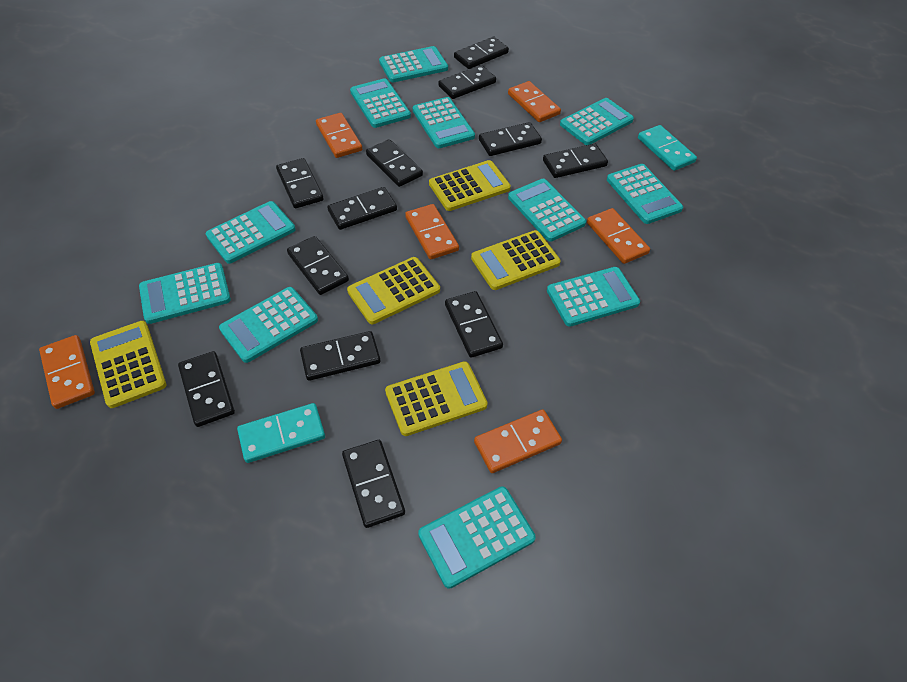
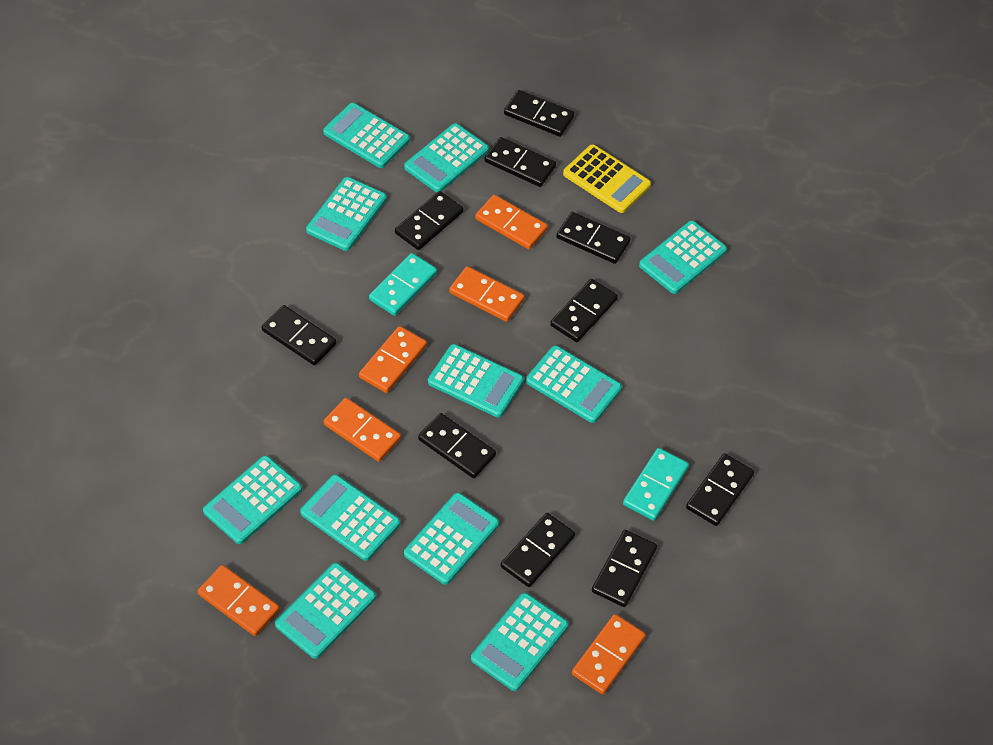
black domino: 12 -> 10
yellow calculator: 5 -> 1

